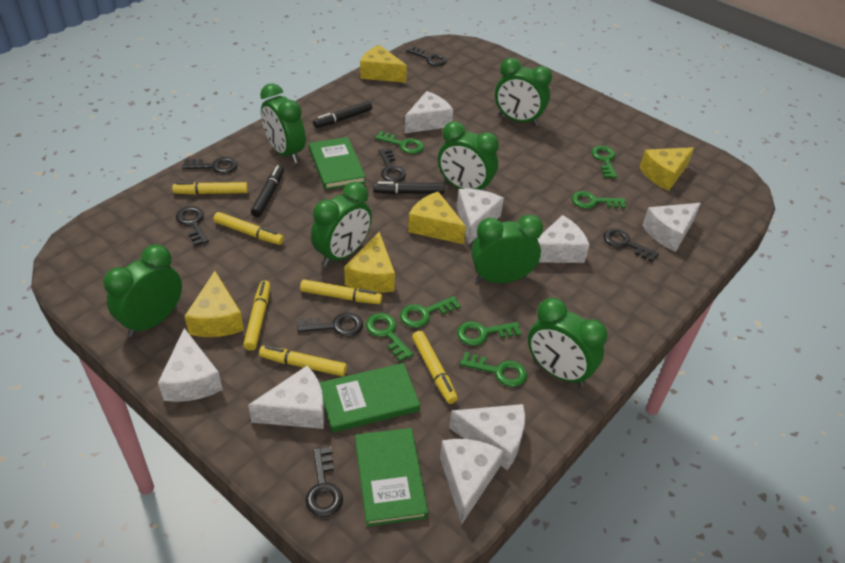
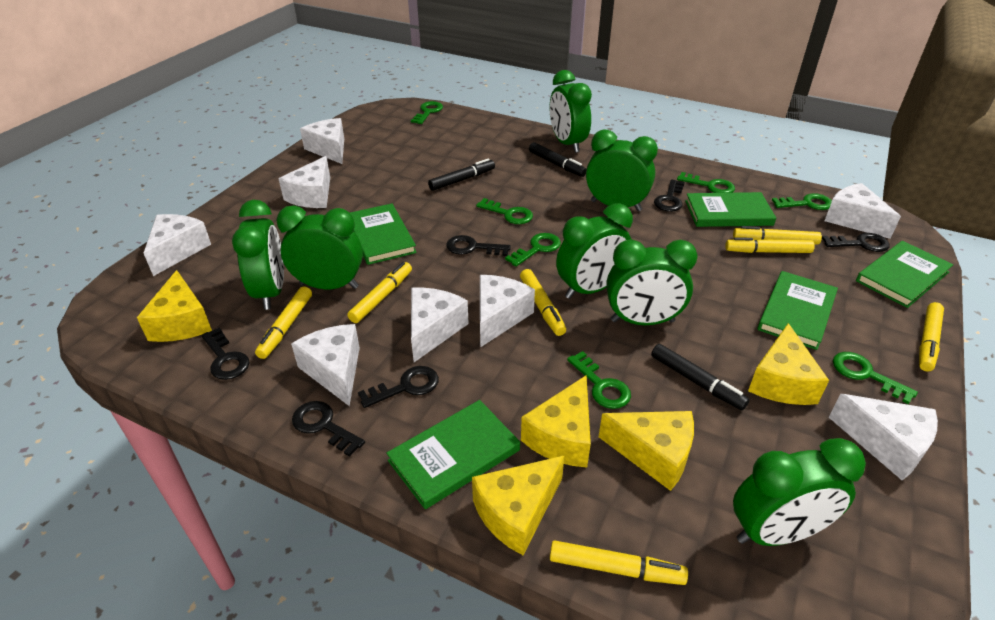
black key: 7 -> 6
green book: 3 -> 5
yellow marker: 6 -> 7

